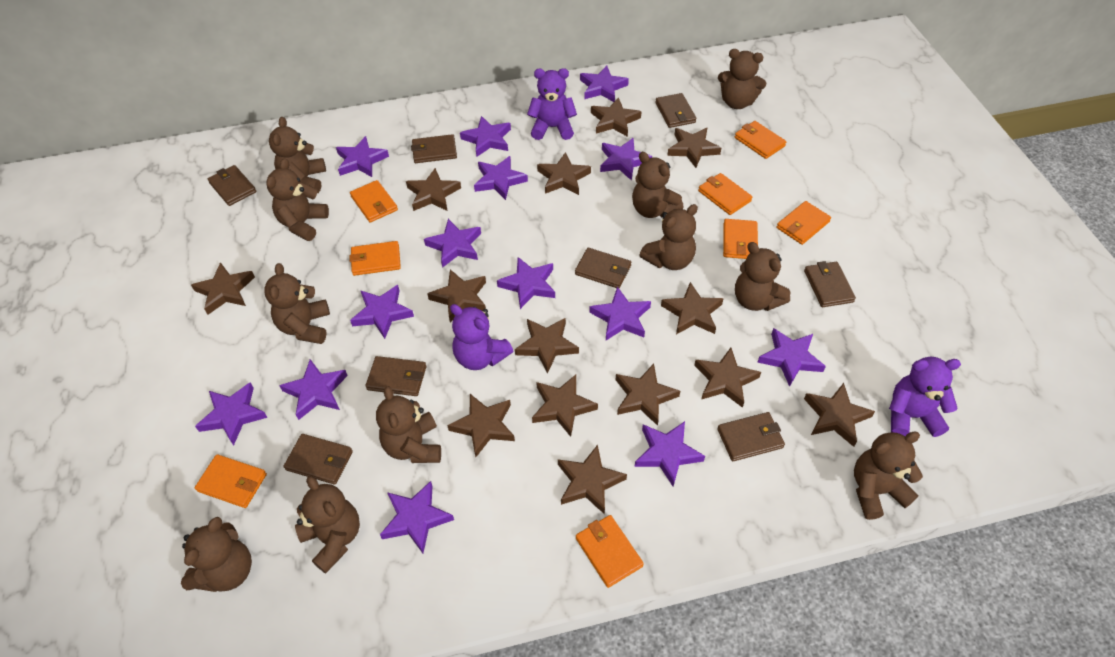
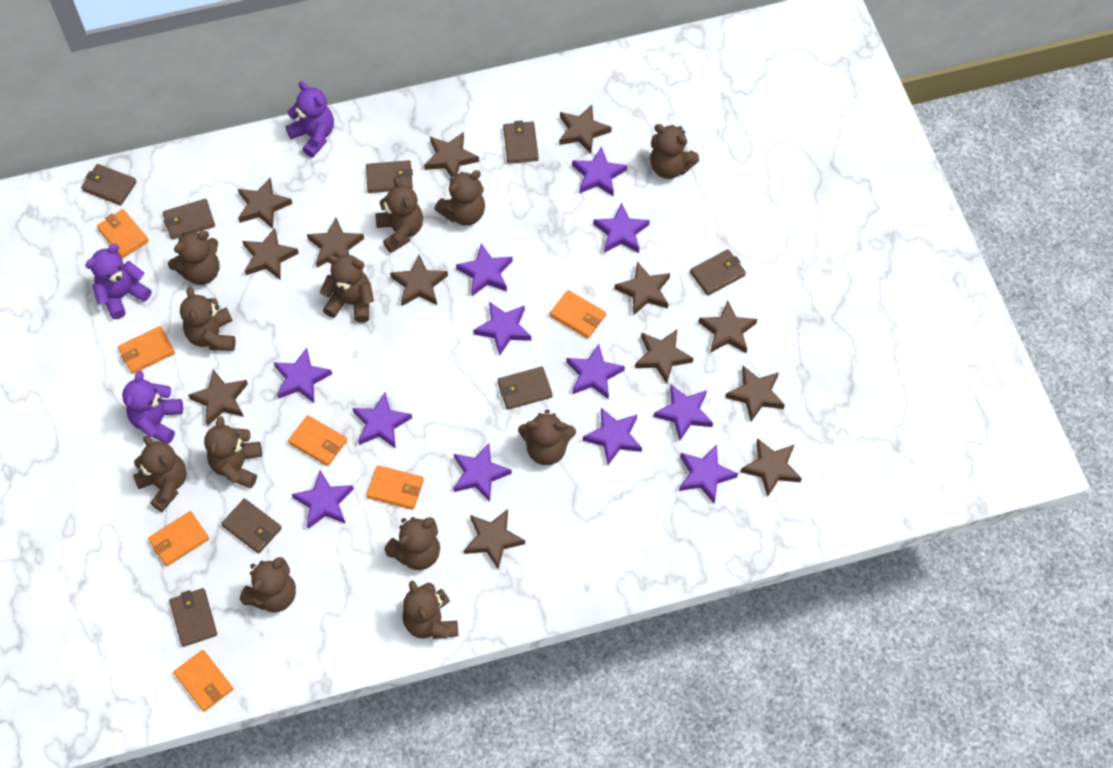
brown star: 14 -> 13
brown teddy bear: 11 -> 12
orange wallet: 8 -> 7
purple star: 14 -> 12

